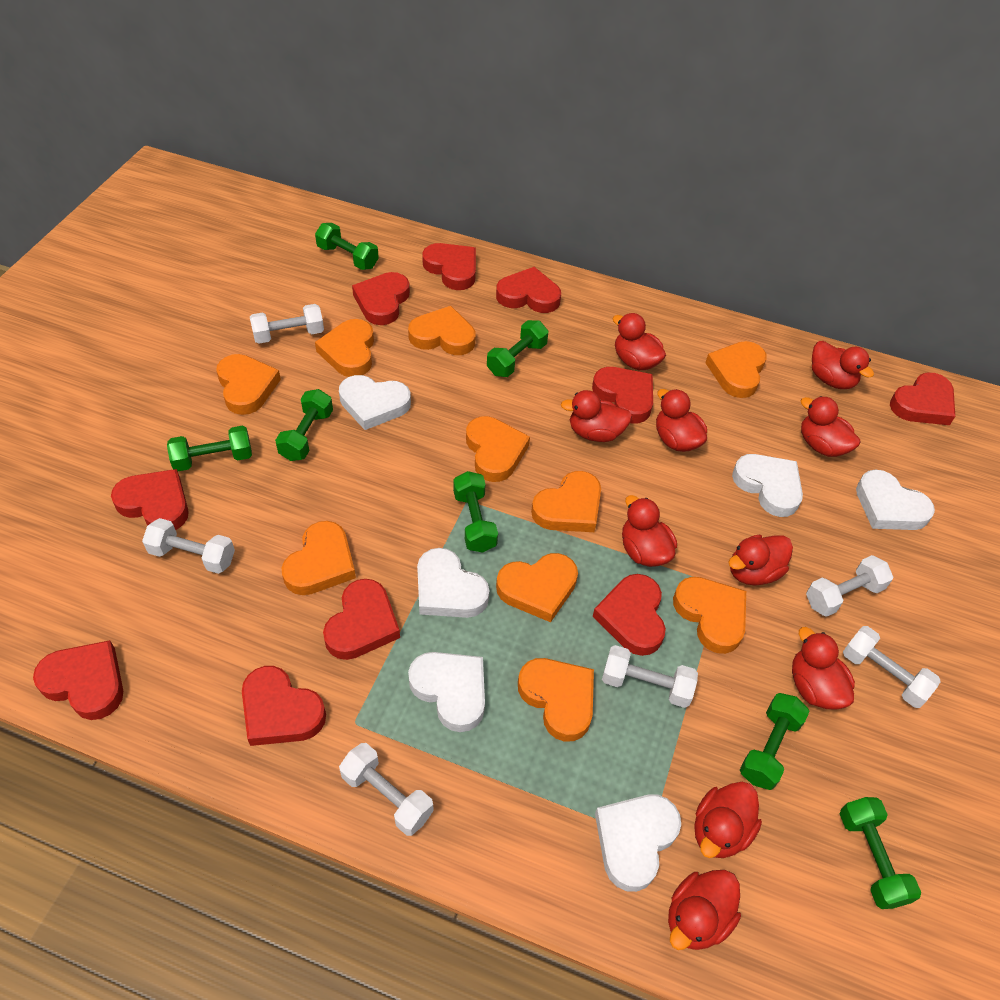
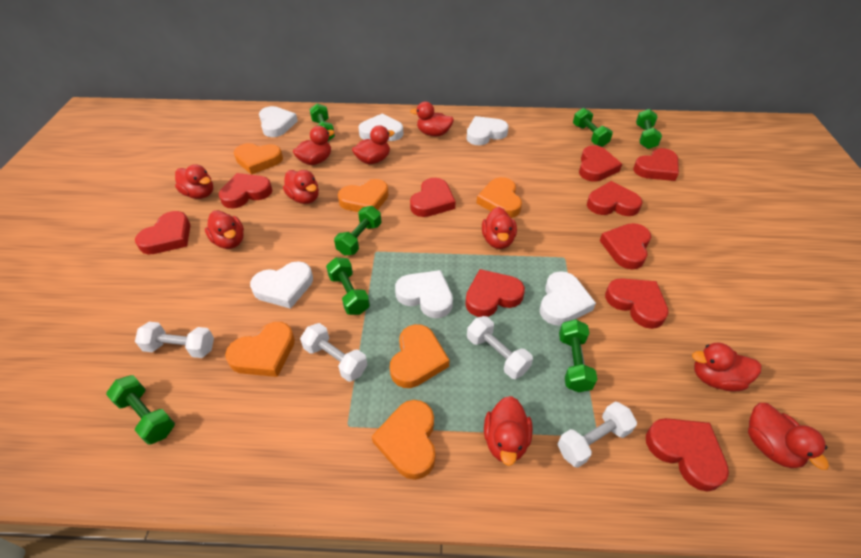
orange heart: 10 -> 6
white dumbbell: 6 -> 4

